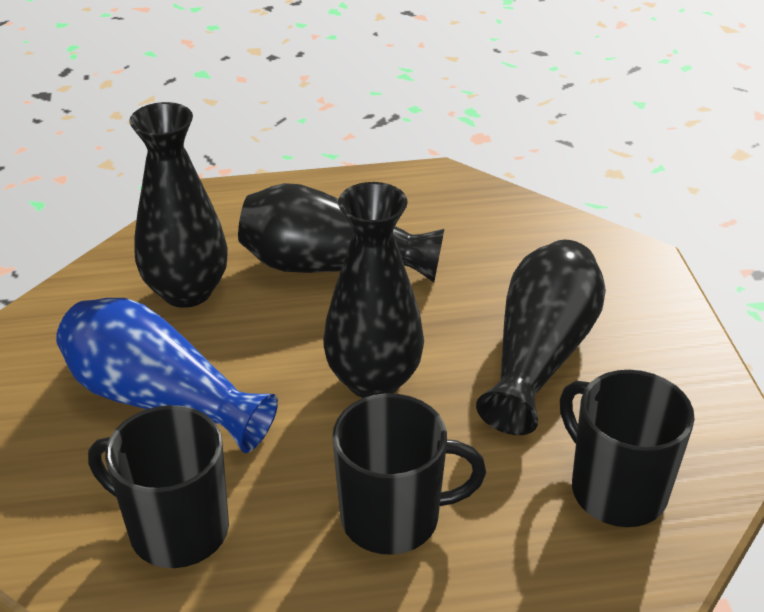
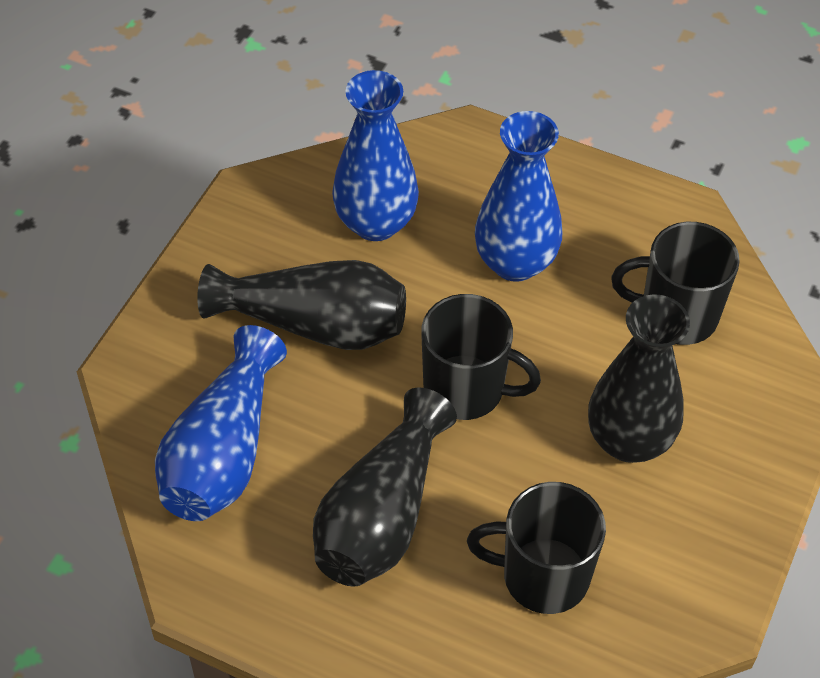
black vase: 4 -> 3
blue vase: 1 -> 3

